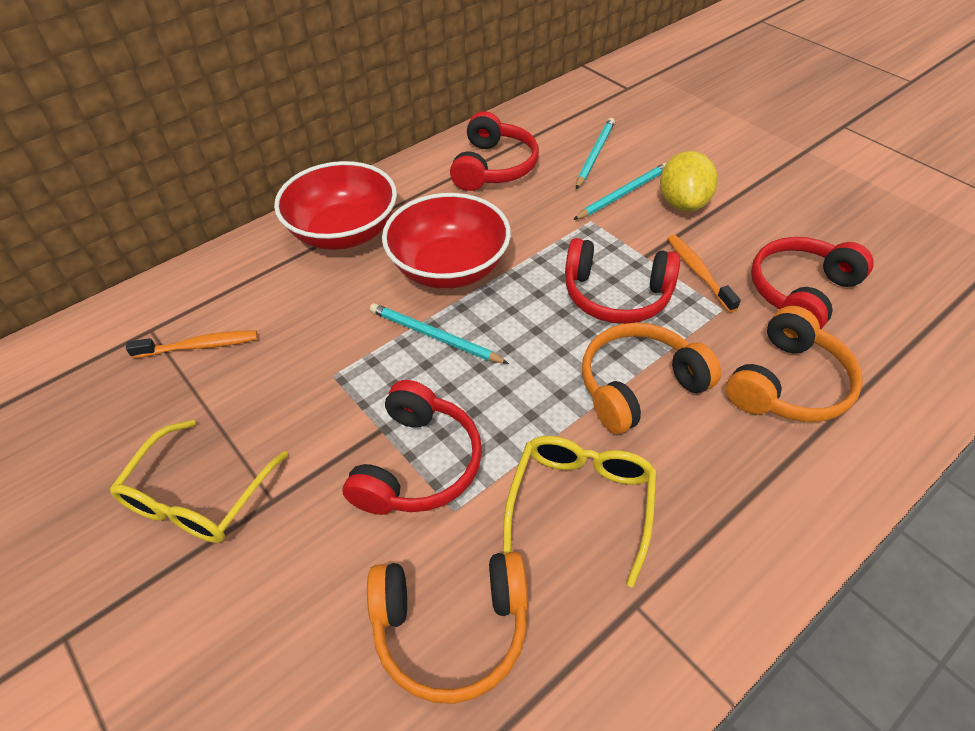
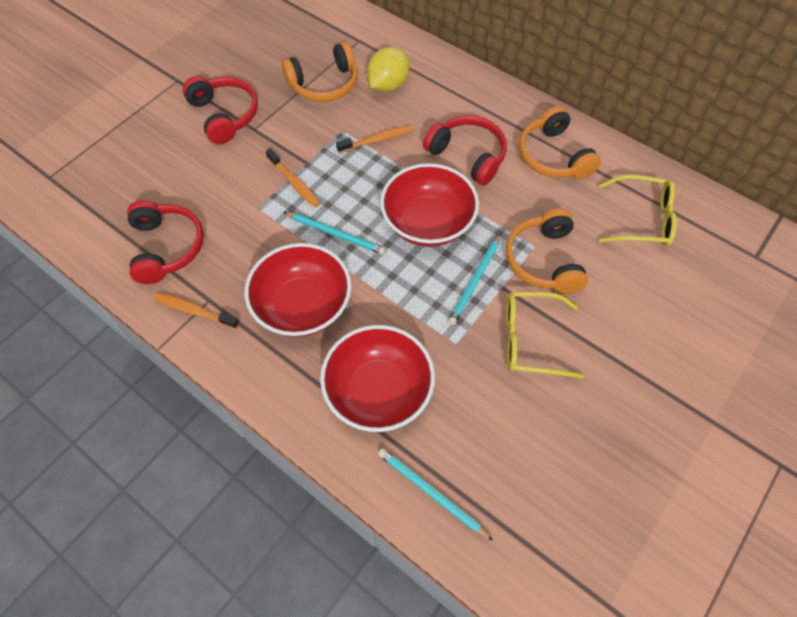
orange toothbrush: 2 -> 3
red bowl: 2 -> 3
red headphones: 4 -> 3

